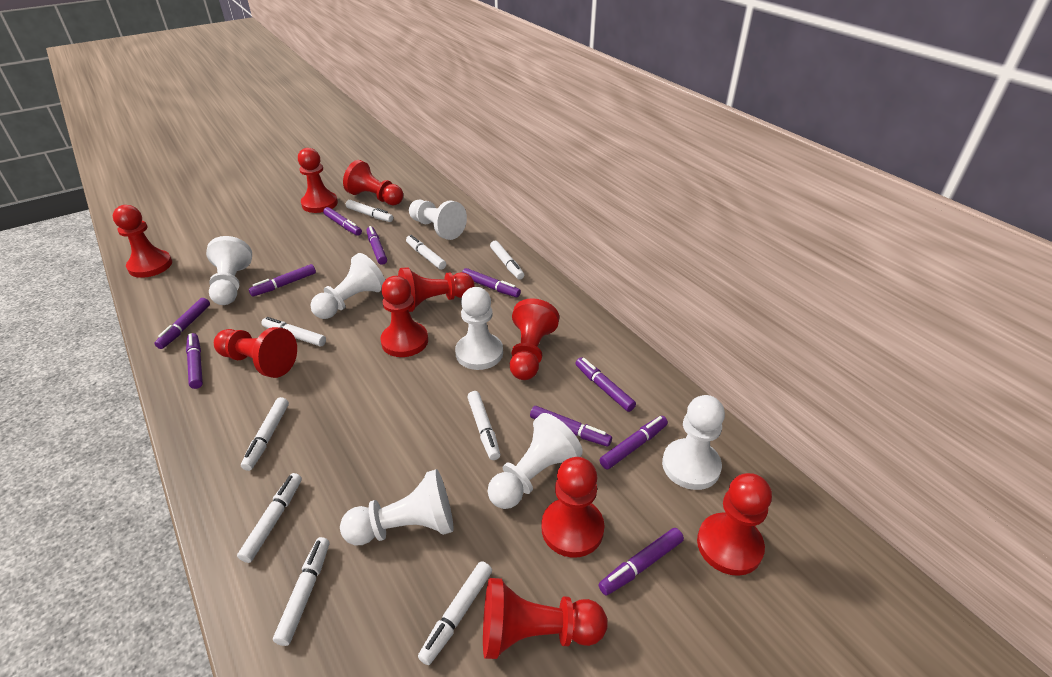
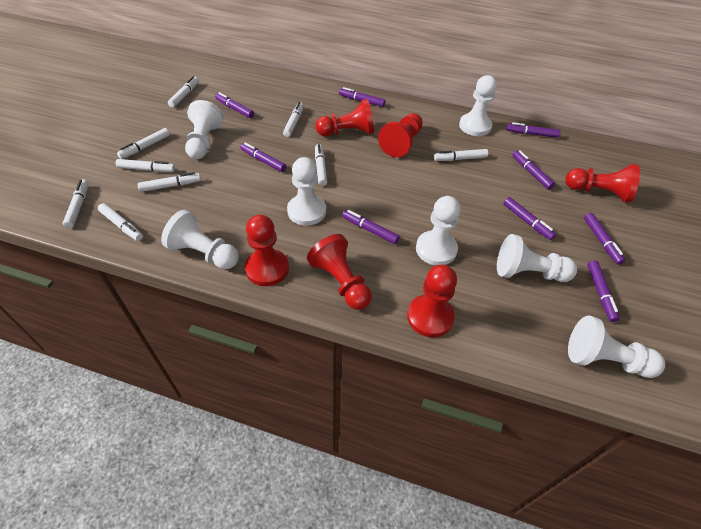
purple marker: 10 -> 9
red pawn: 10 -> 6

